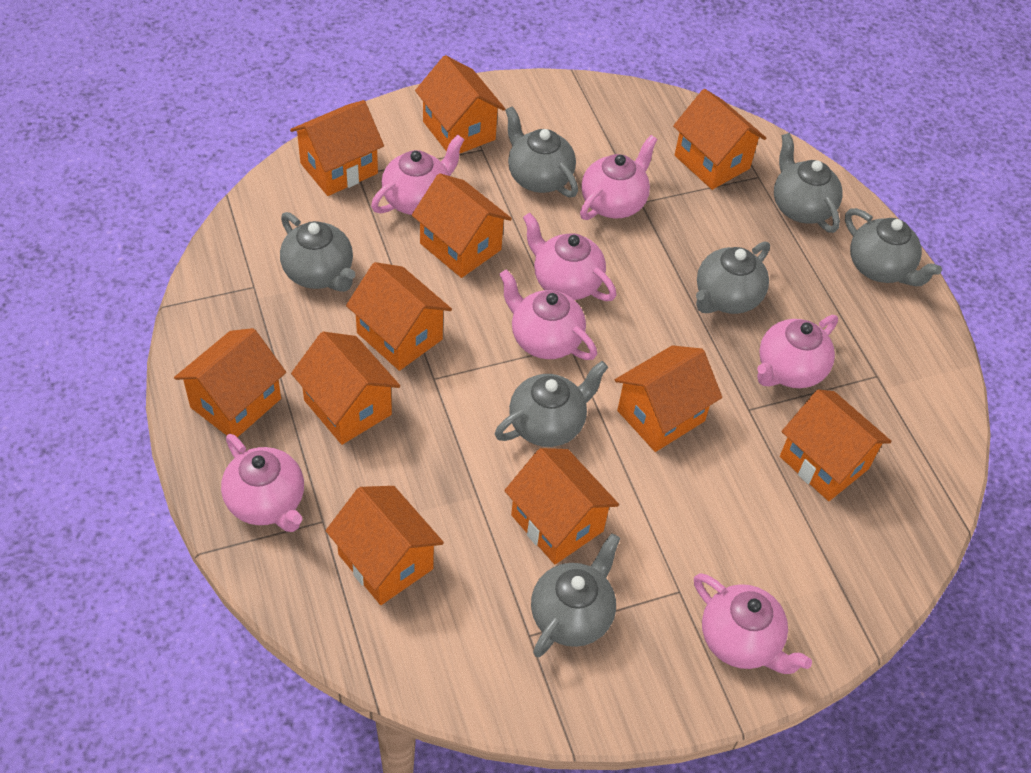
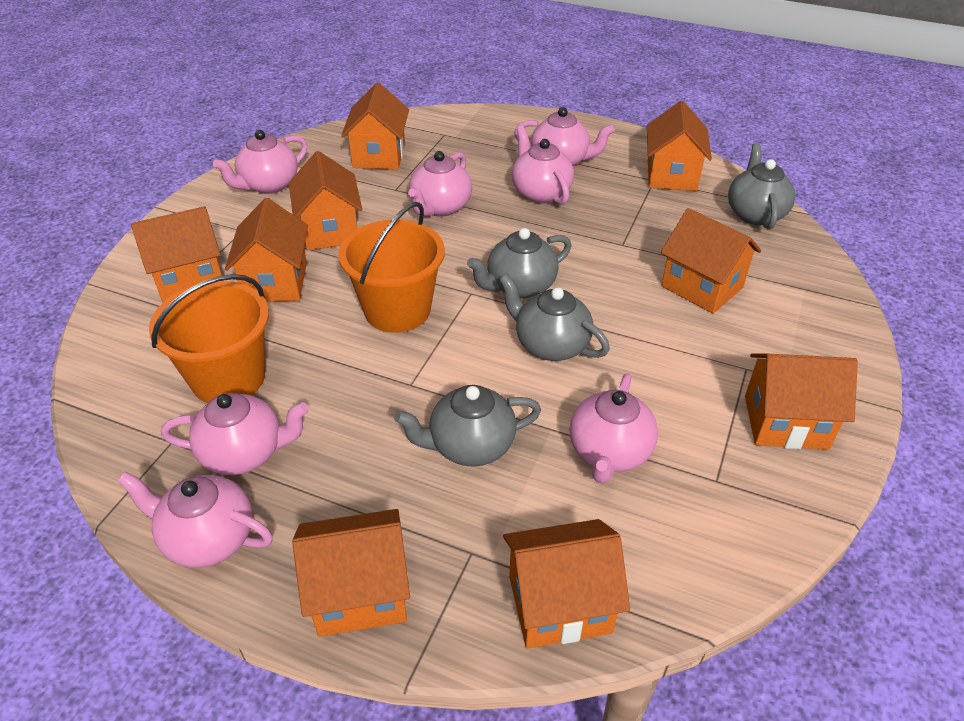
grey teapot: 7 -> 4
orange bucket: 0 -> 2
orange house: 11 -> 9

